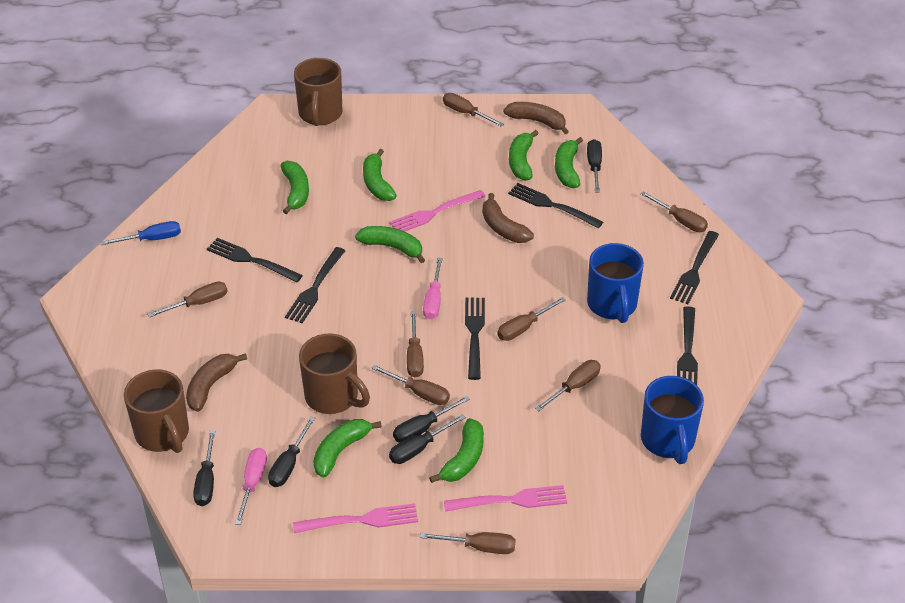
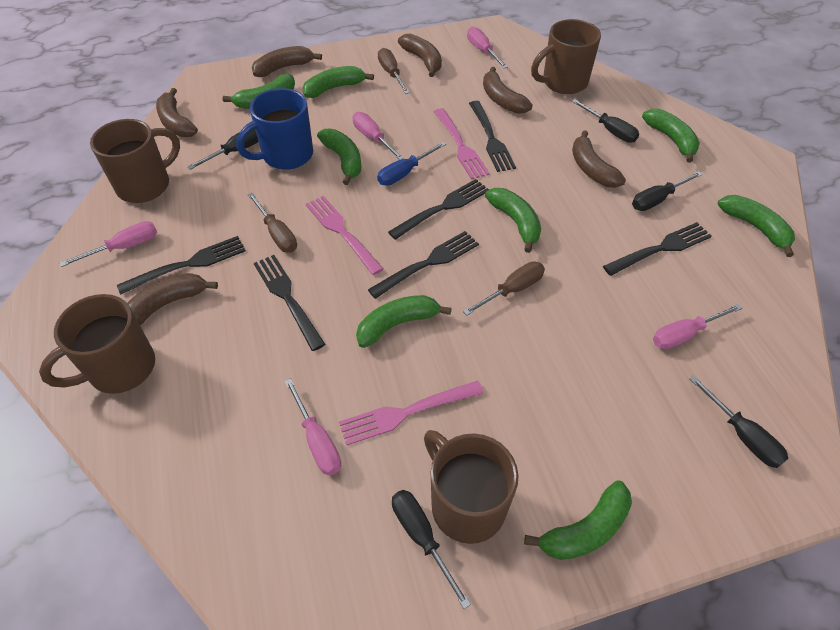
blue mug: 2 -> 1
brown banana: 3 -> 6
brown mug: 3 -> 4
brown screwdriver: 8 -> 3
green banana: 7 -> 8
pink screwdriver: 2 -> 5

